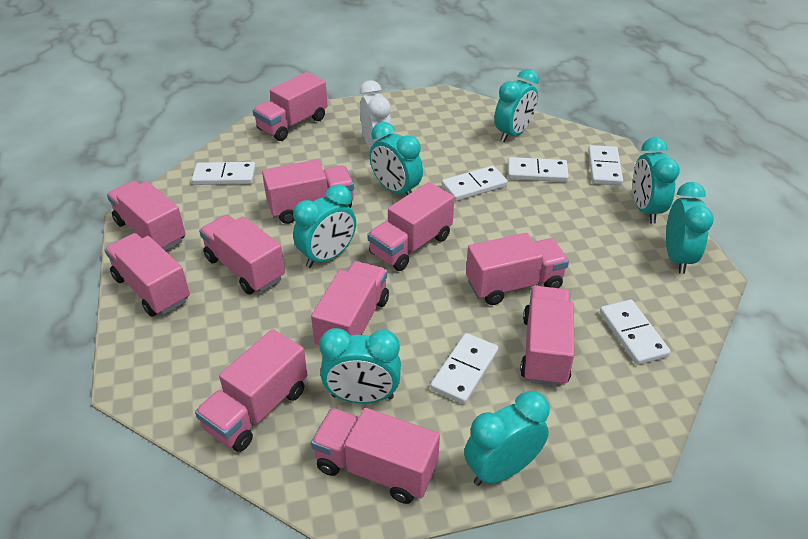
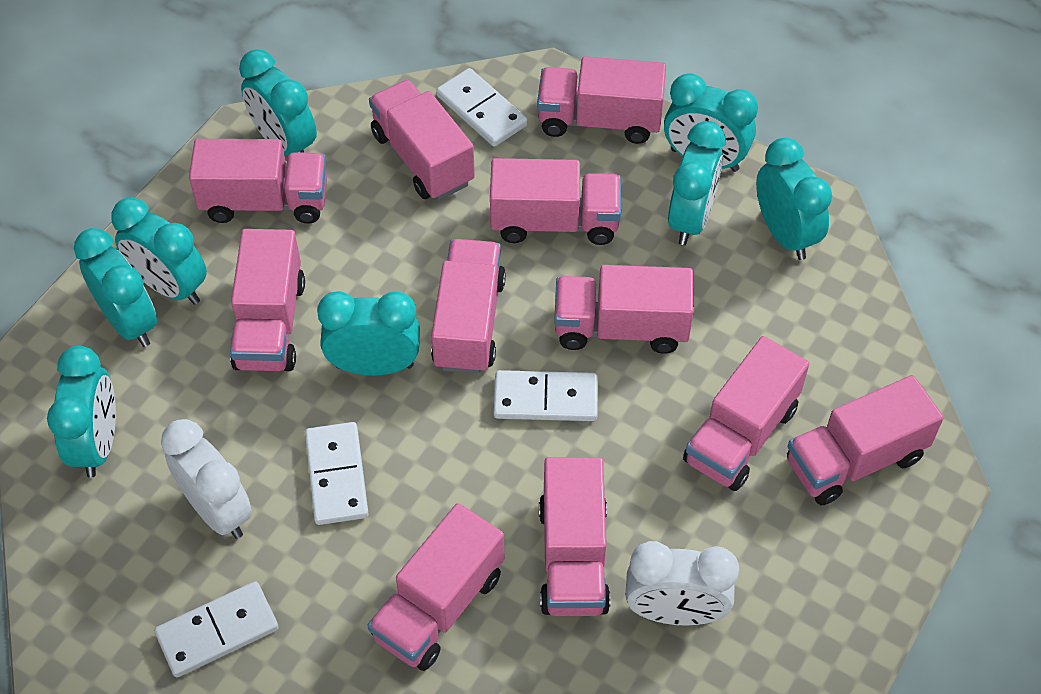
turquoise clock: 7 -> 8
white clock: 1 -> 2
white domino: 6 -> 4

